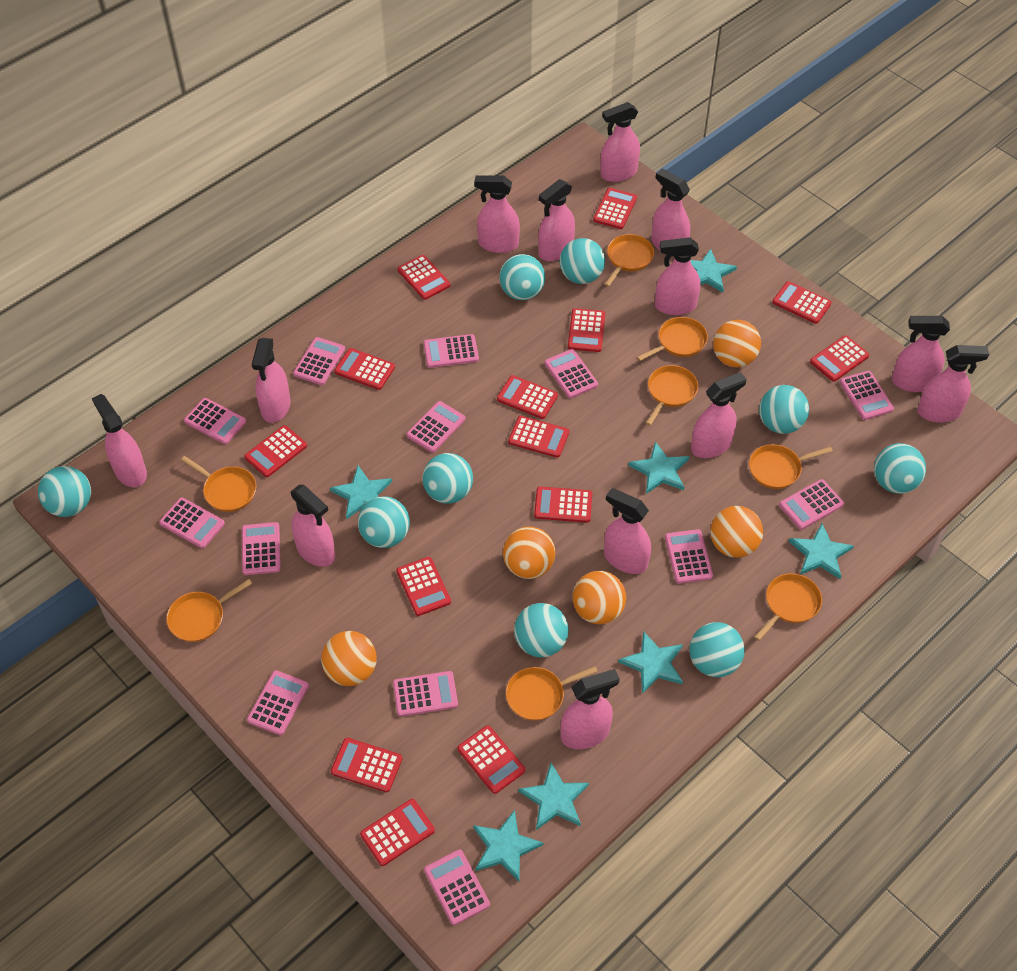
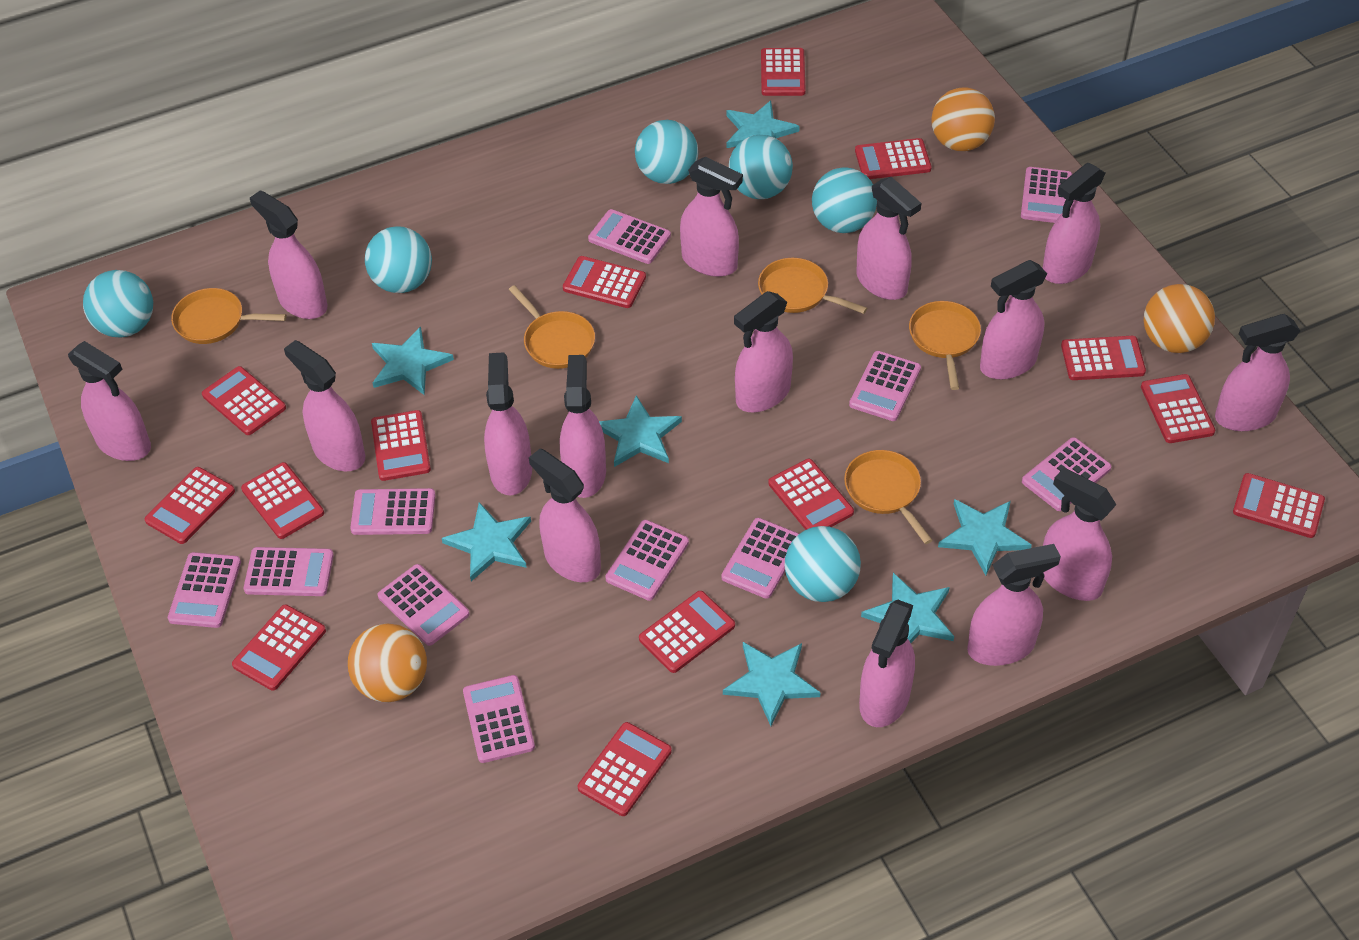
orange ball: 5 -> 3
orange pan: 8 -> 5
pink calculator: 13 -> 11
pink spray bottle: 13 -> 15
turquoise ball: 9 -> 6

